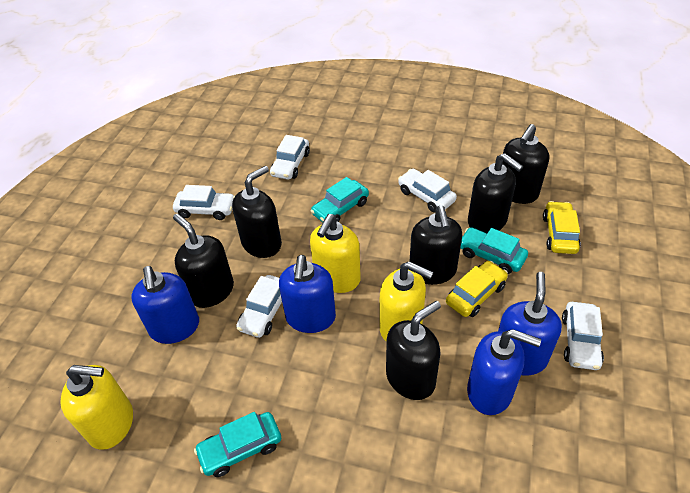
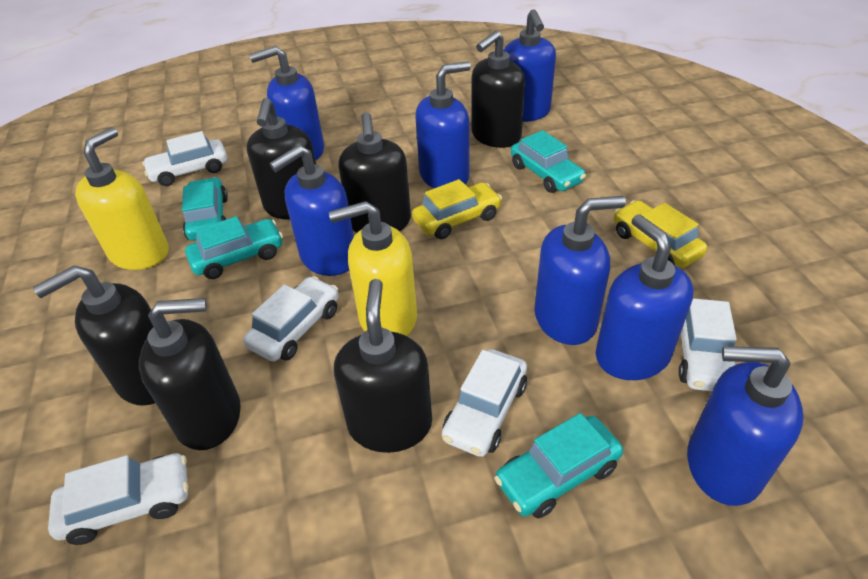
blue soap dispenser: 4 -> 7
turquoise car: 3 -> 4
yellow soap dispenser: 3 -> 2

